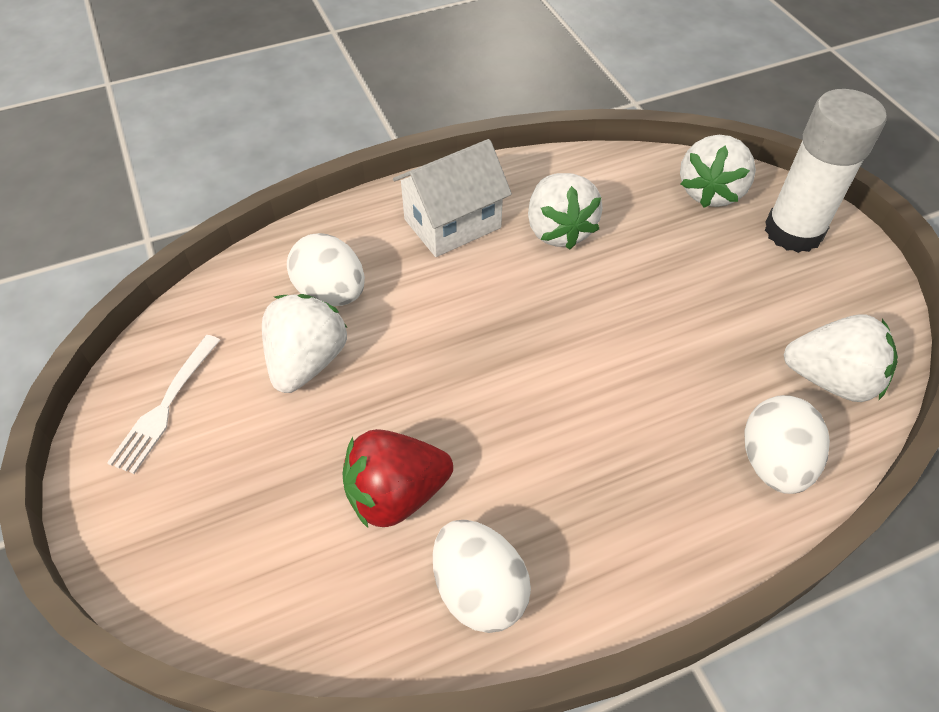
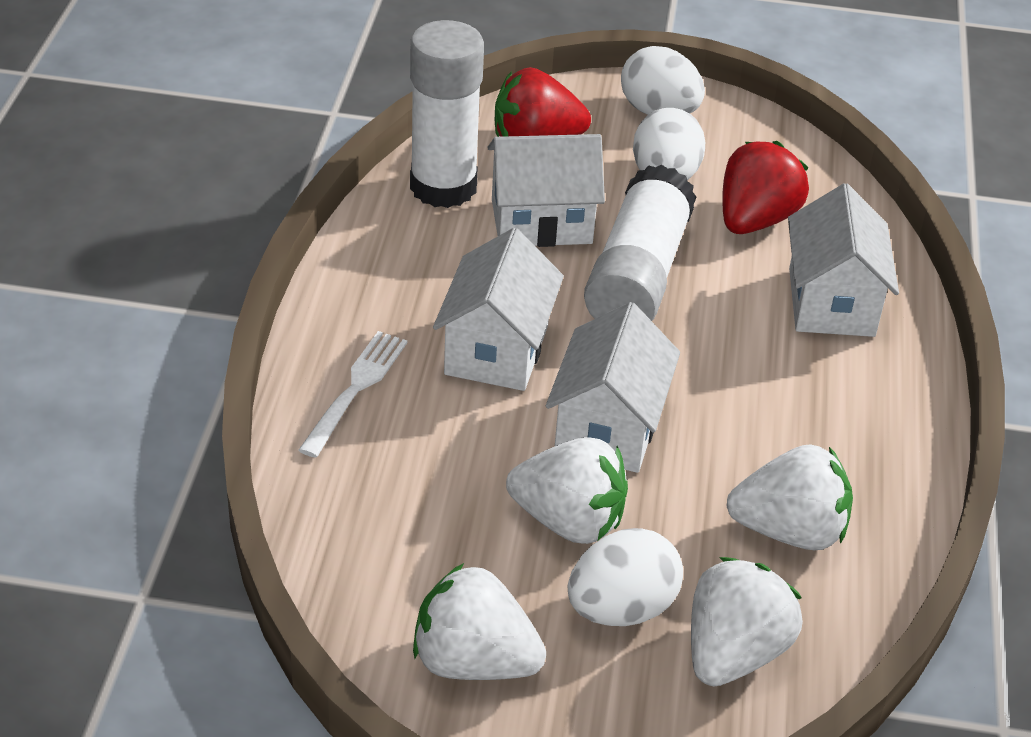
red strawberry: 1 -> 2
white glue stick: 1 -> 2
white house: 1 -> 4

